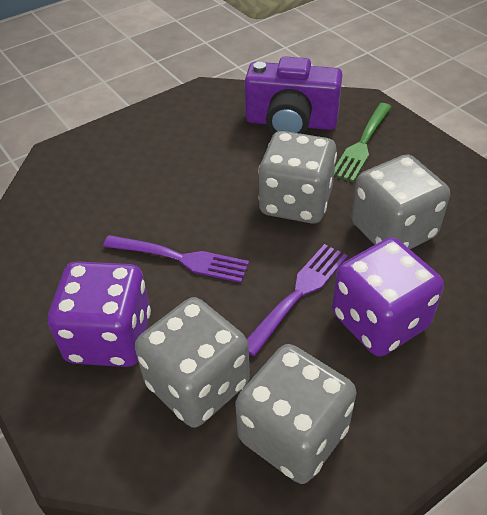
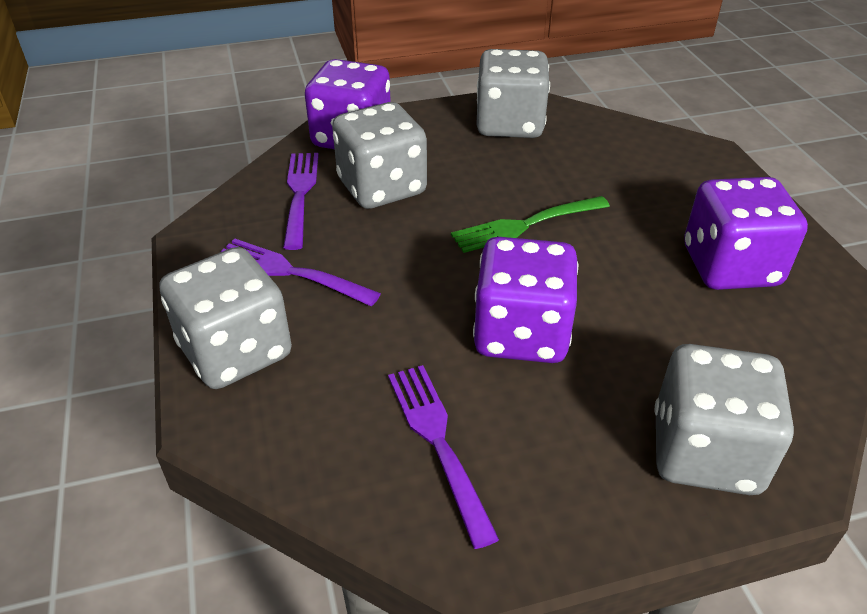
purple camera: 1 -> 0
purple dice: 2 -> 3
purple fork: 2 -> 3

